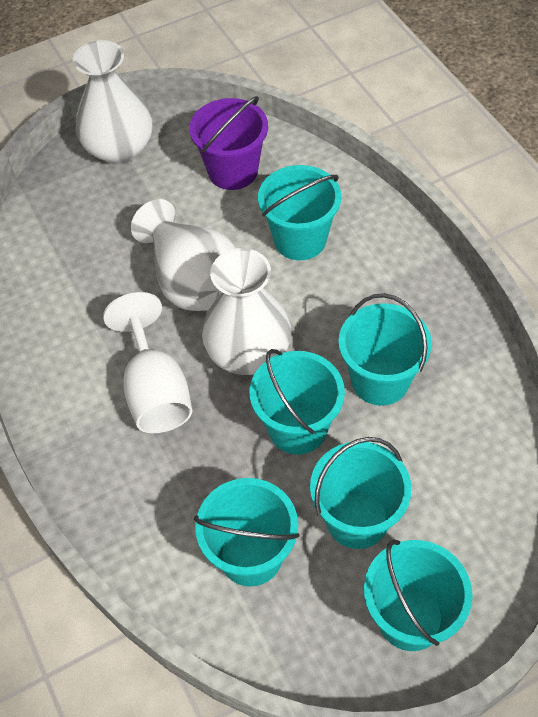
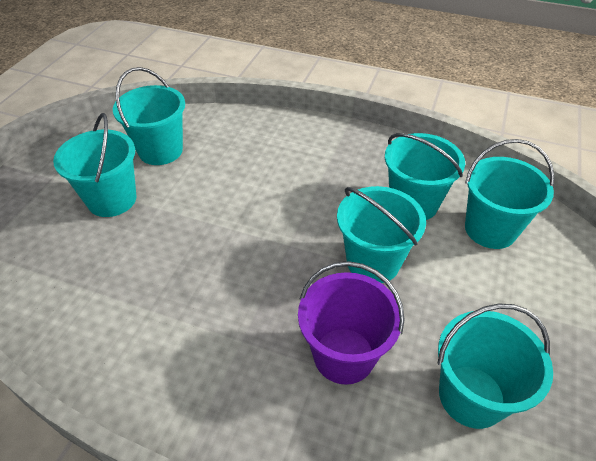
white goblet: 1 -> 0
white vase: 3 -> 0

